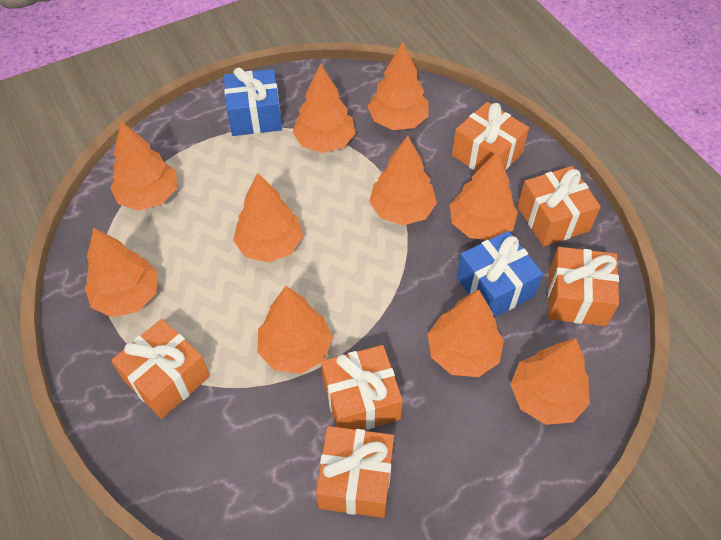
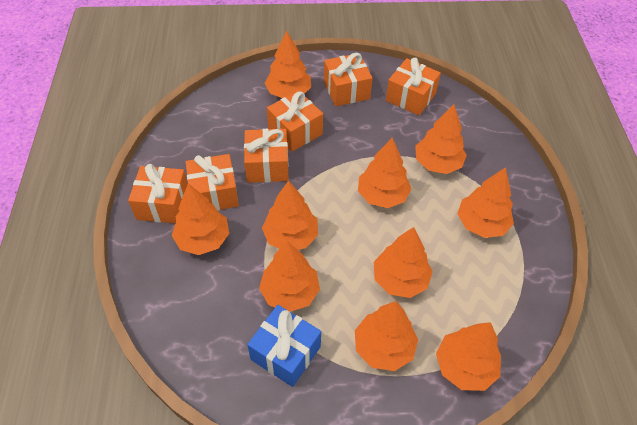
blue gift: 2 -> 1

